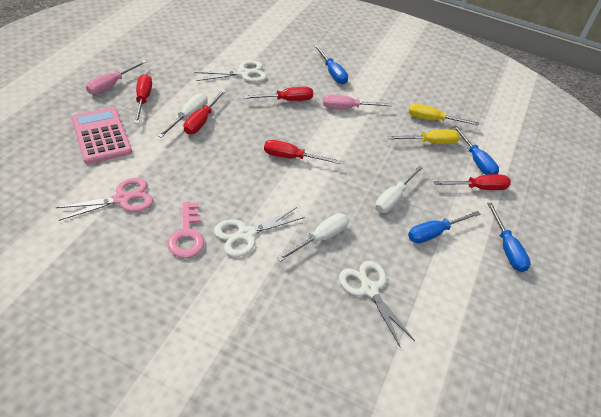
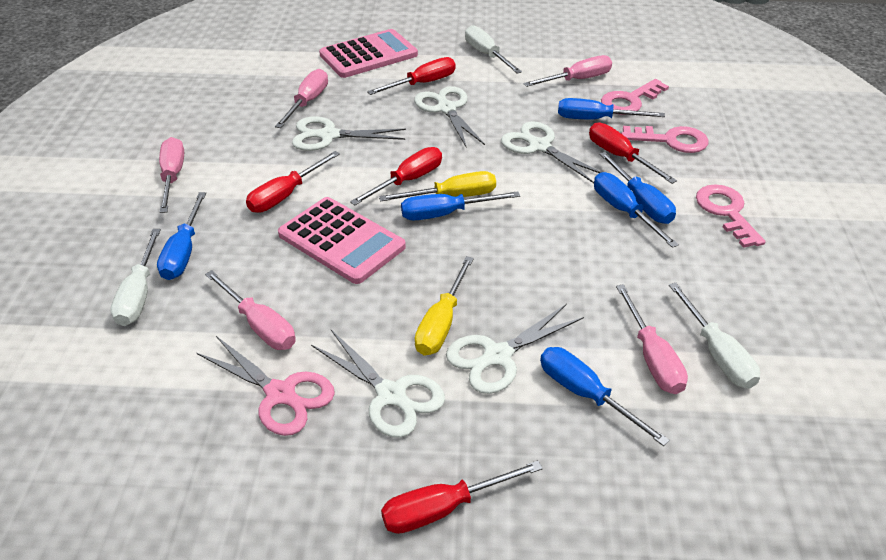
blue screwdriver: 4 -> 6
pink calculator: 1 -> 2
pink key: 1 -> 3
pink screwdriver: 2 -> 5
white scissors: 3 -> 5

